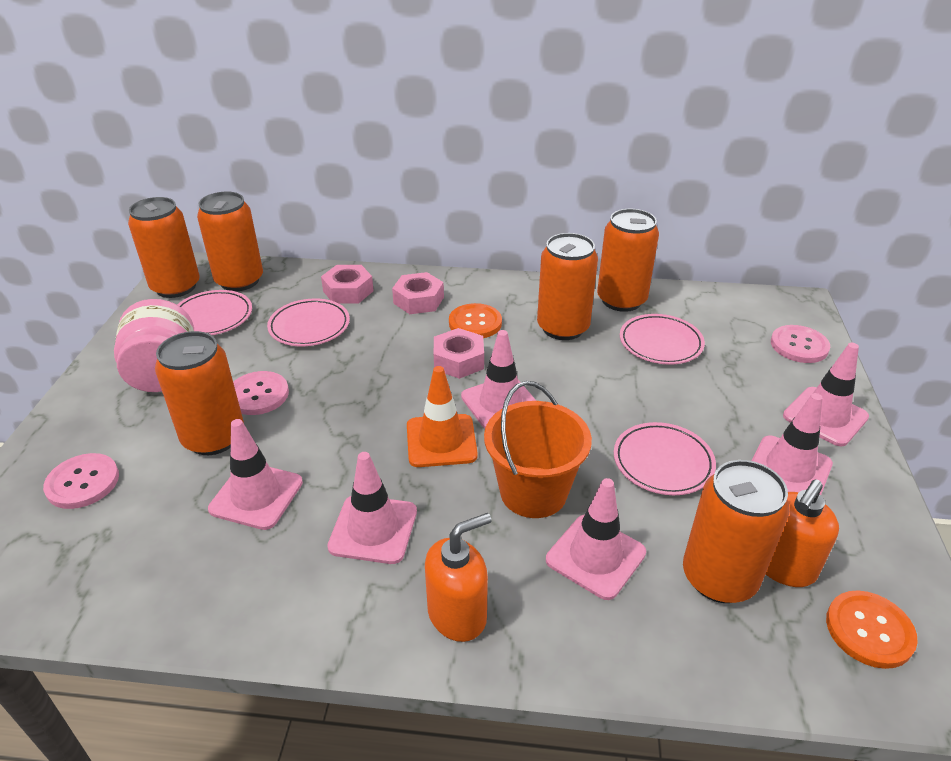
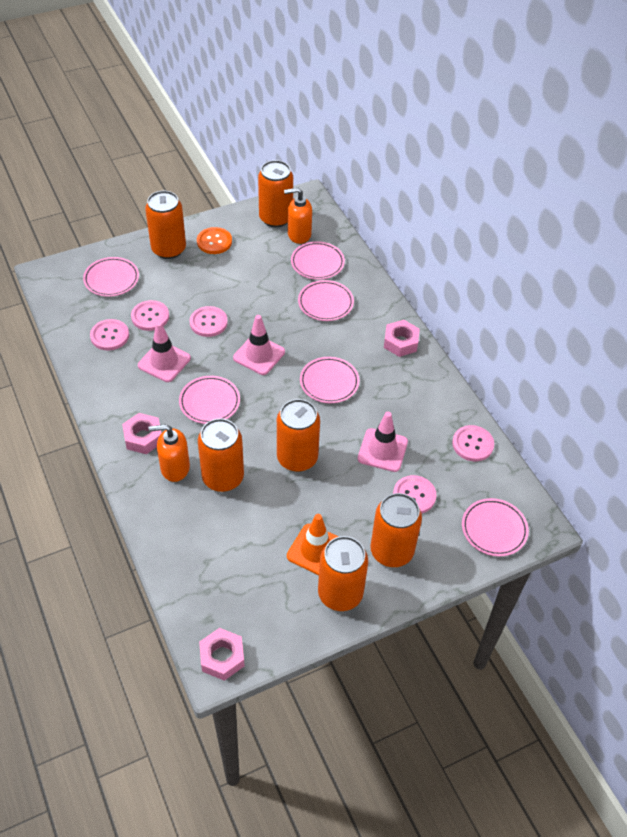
orange bucket: 1 -> 0
orange button: 2 -> 1
pink button: 3 -> 5
pink jar: 1 -> 0
pink plate: 4 -> 6
pink traffic cone: 6 -> 3

